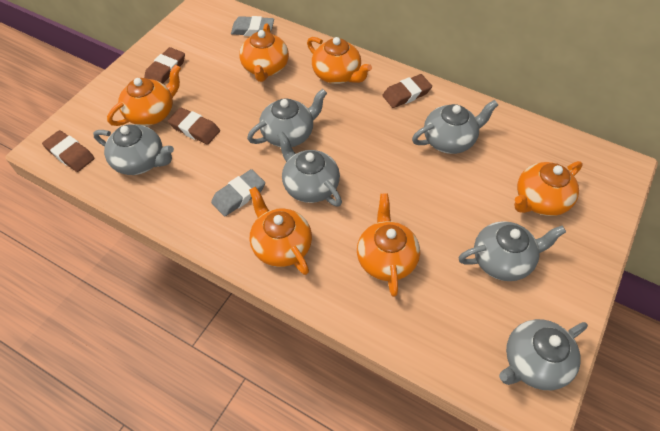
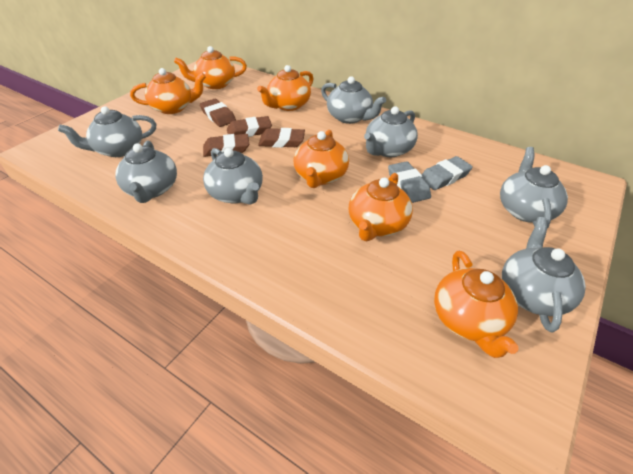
grey teapot: 6 -> 7

